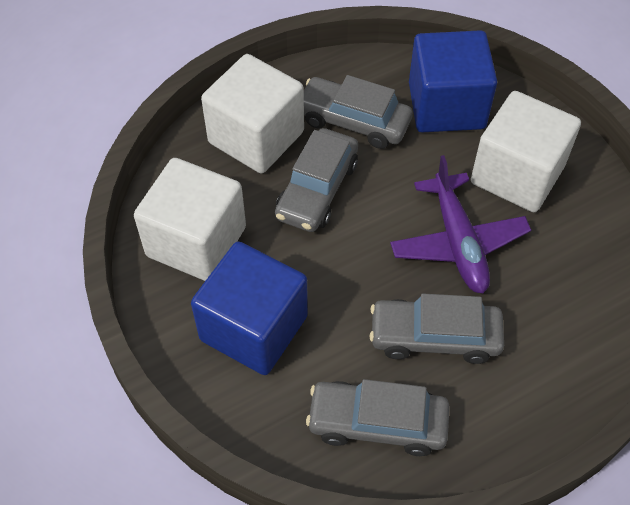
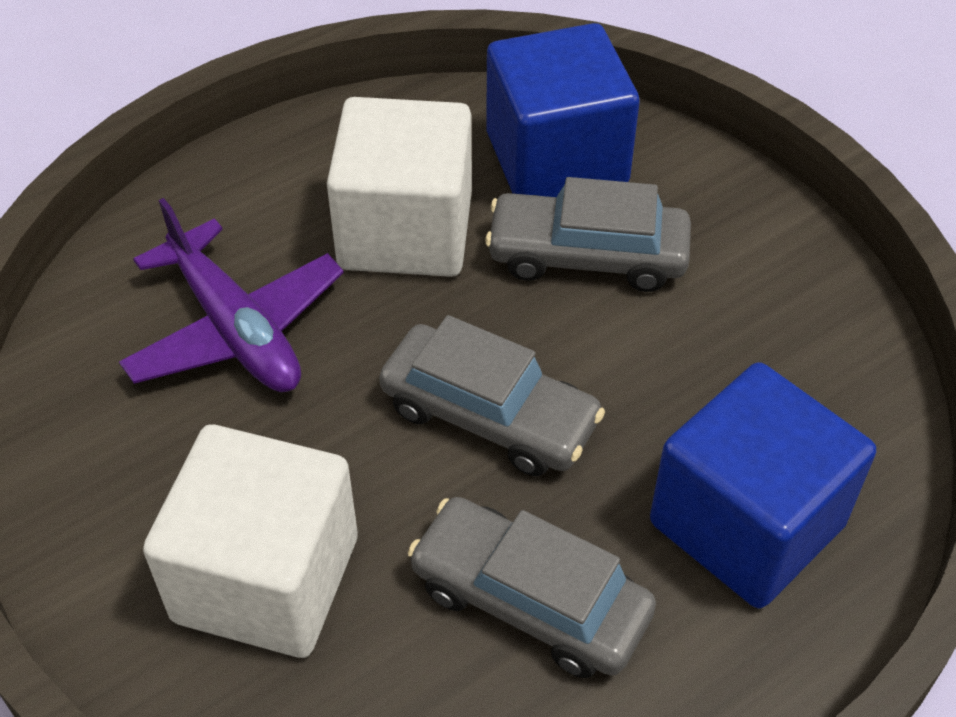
grey car: 4 -> 3
white cube: 3 -> 2

